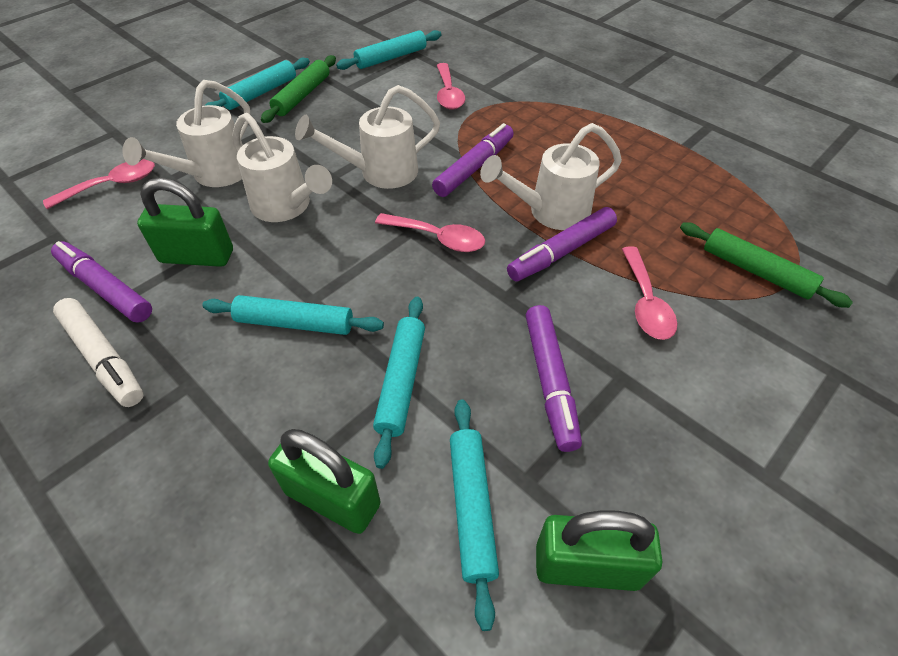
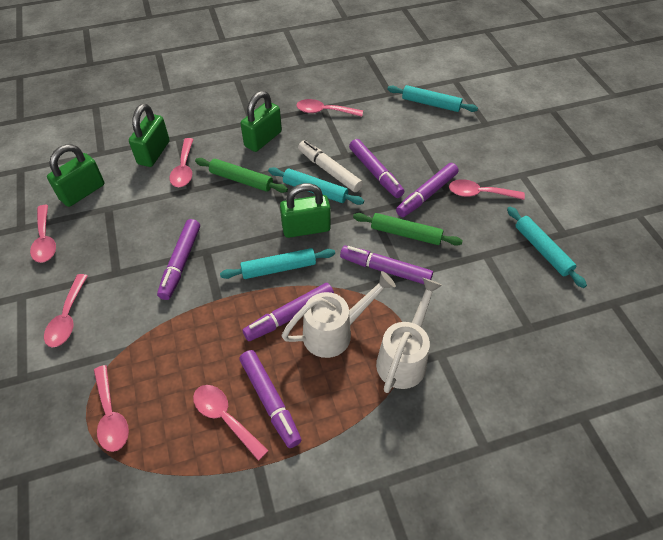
green padlock: 3 -> 4
pink spoon: 4 -> 7
purple marker: 4 -> 6
turquoise rolling pin: 5 -> 4
white watering can: 4 -> 2

